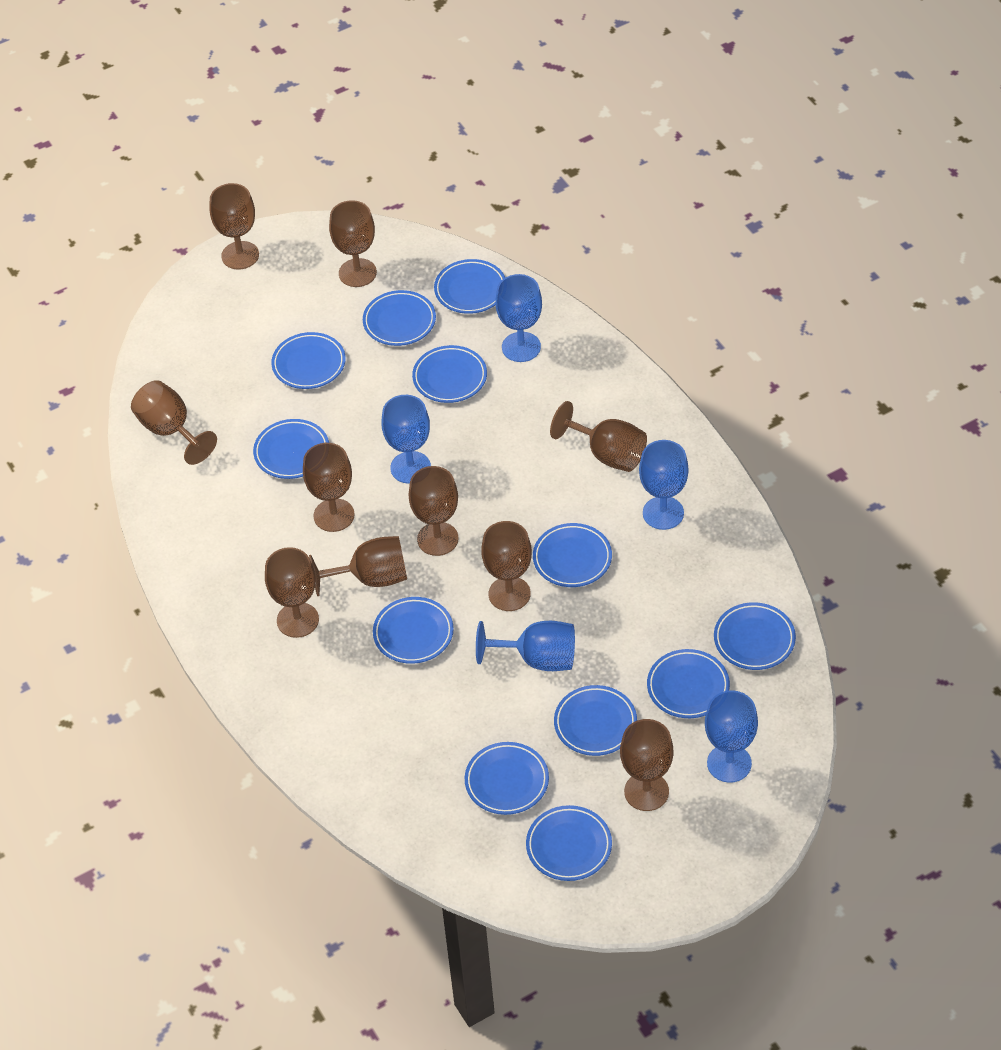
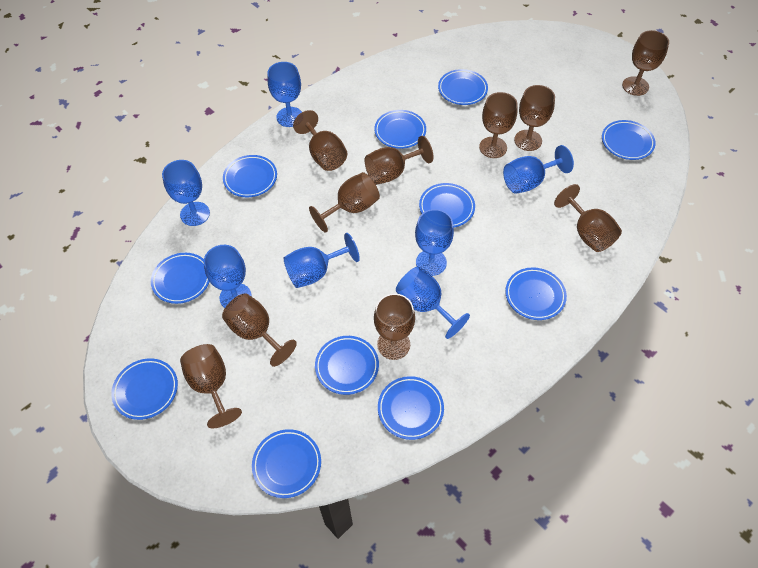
blue goblet: 5 -> 7
blue plate: 12 -> 11

